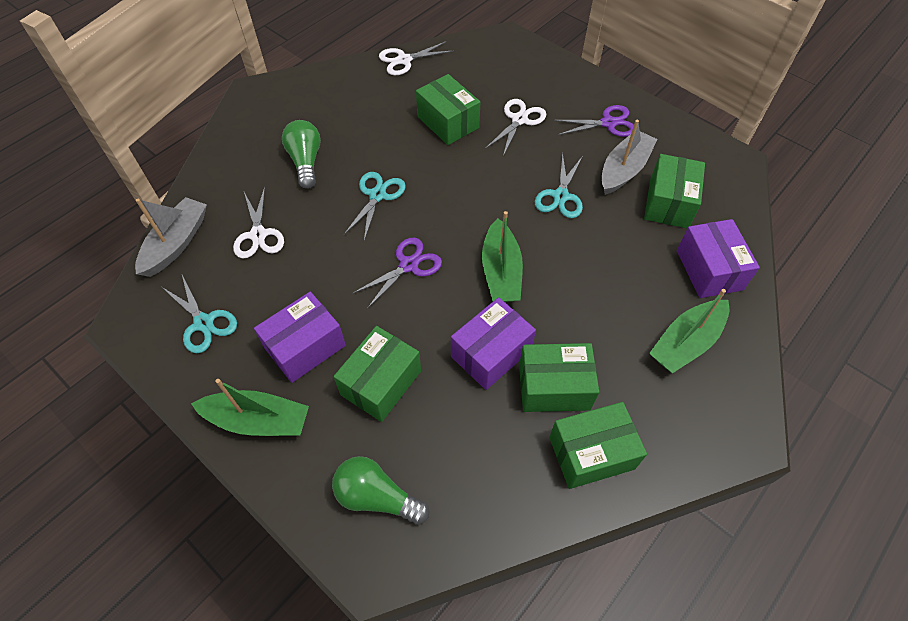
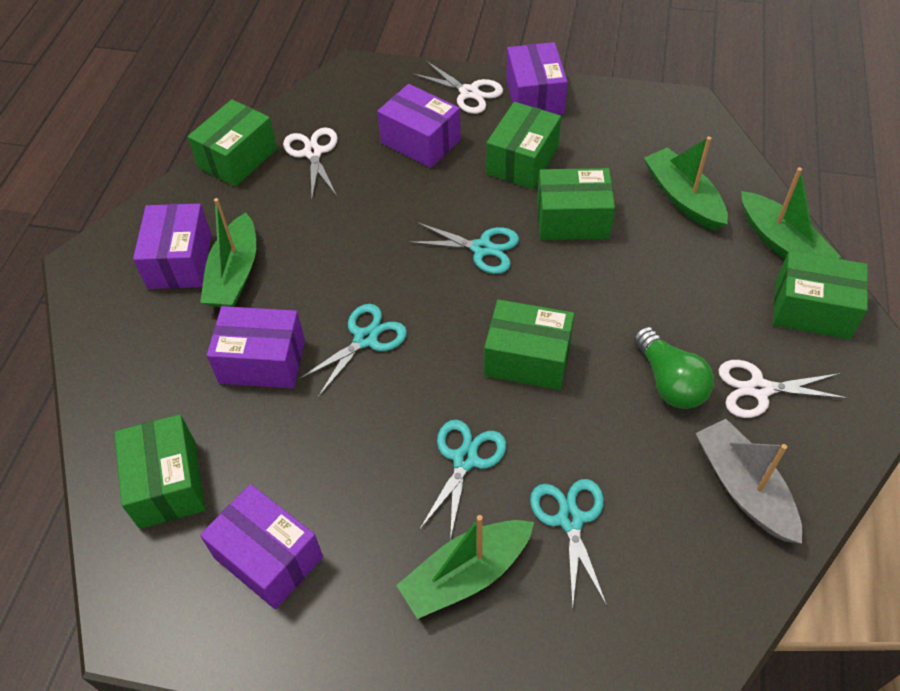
green boat: 3 -> 4
green box: 5 -> 6
green light bulb: 2 -> 1
grey boat: 2 -> 1
purple box: 3 -> 5
purple scissors: 2 -> 0
turquoise scissors: 3 -> 4

